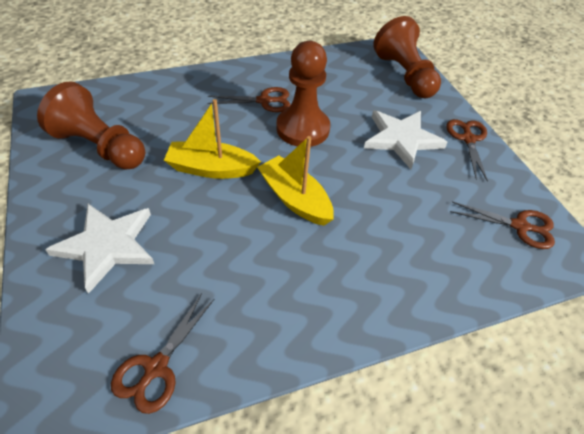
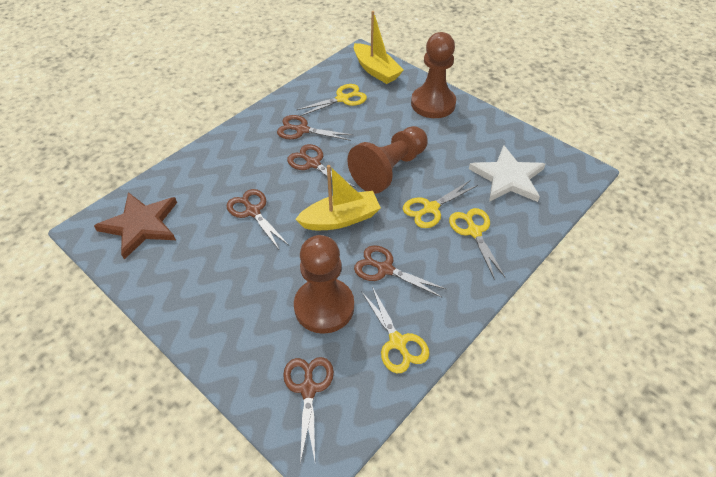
brown scissors: 4 -> 5
brown star: 0 -> 1
white star: 2 -> 1
yellow scissors: 0 -> 4

